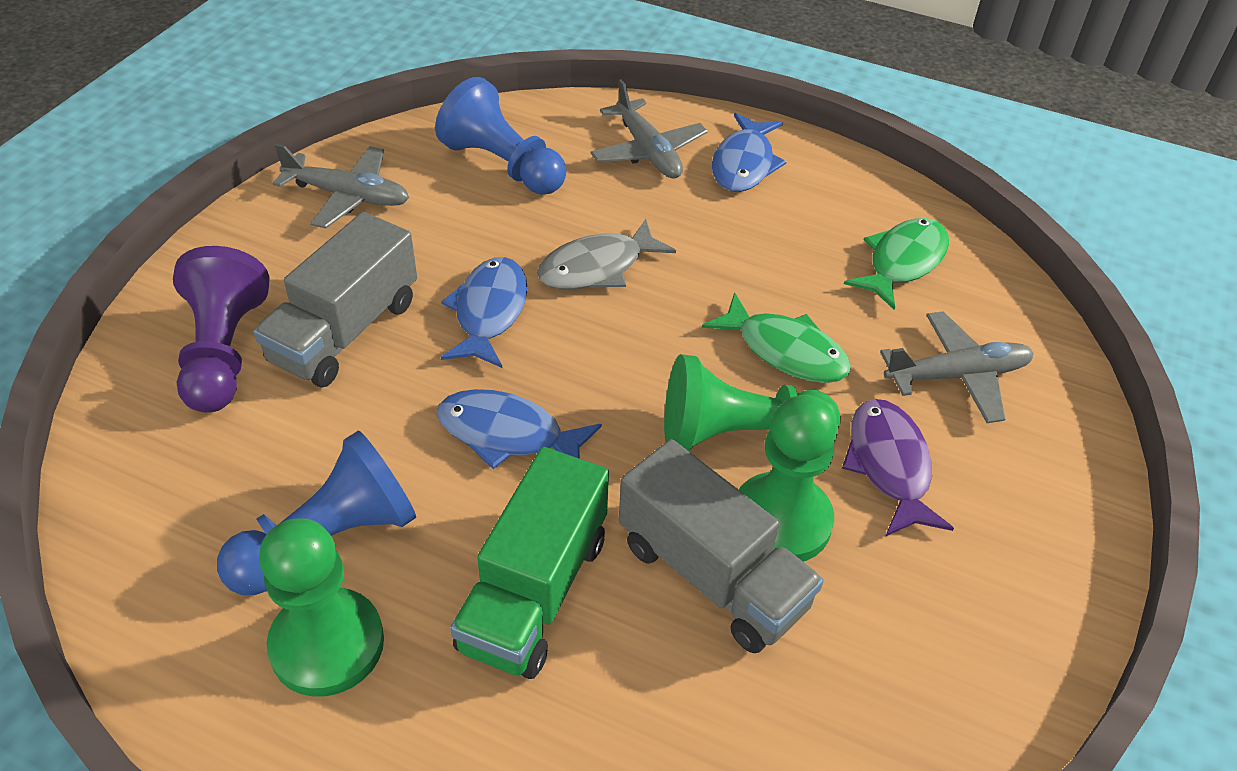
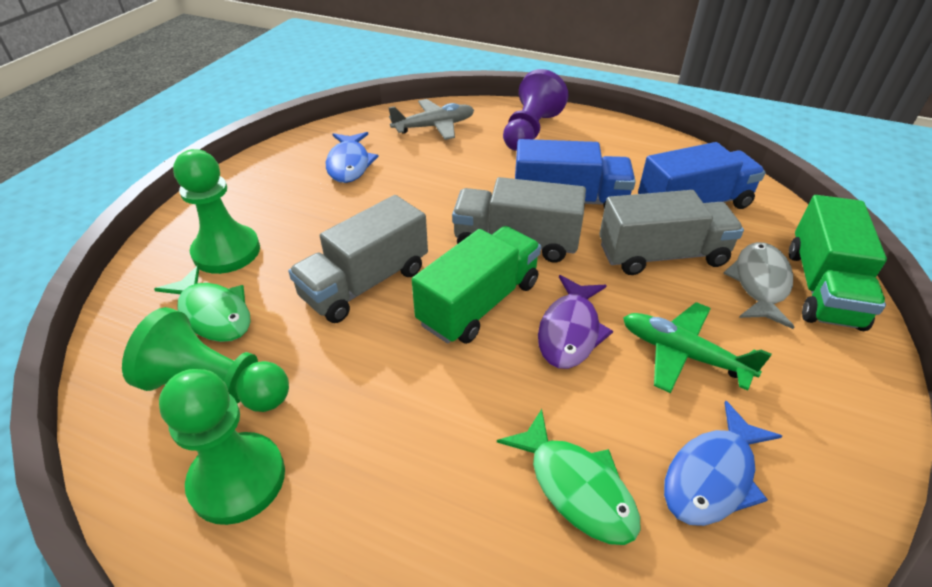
blue fish: 3 -> 2
blue pawn: 2 -> 0
blue truck: 0 -> 2
green plane: 0 -> 1
green truck: 1 -> 2
grey plane: 3 -> 1
grey truck: 2 -> 3

